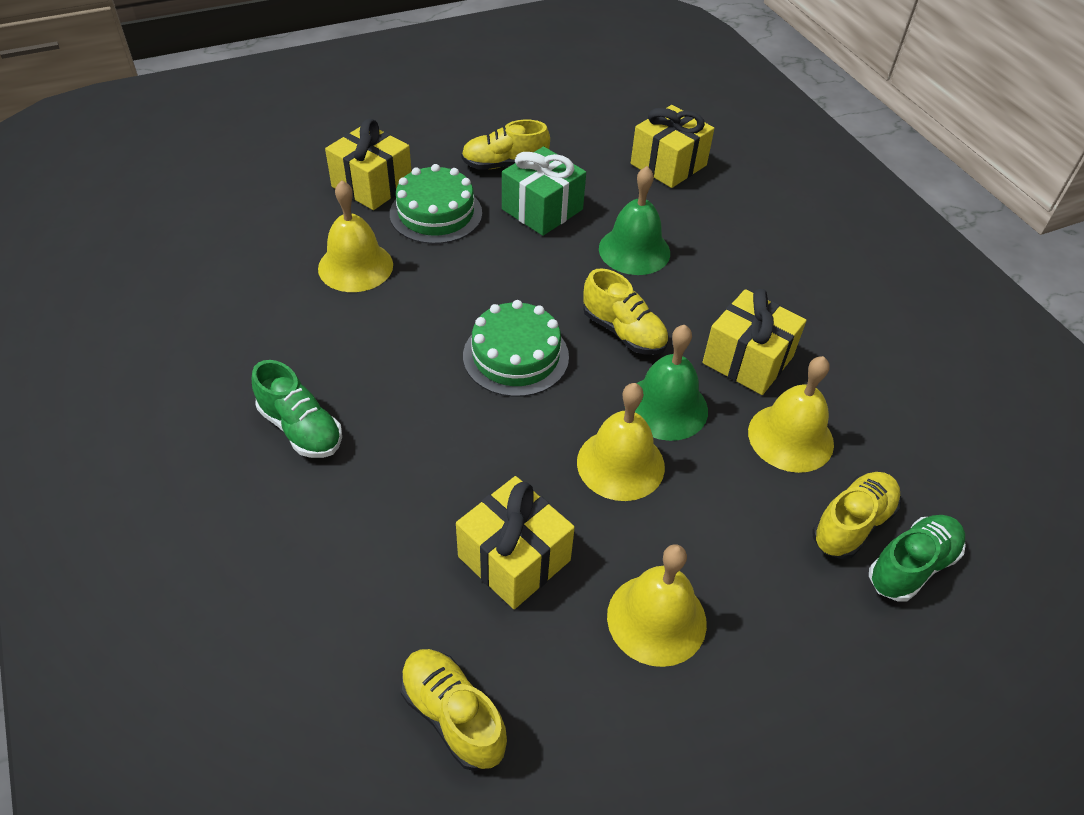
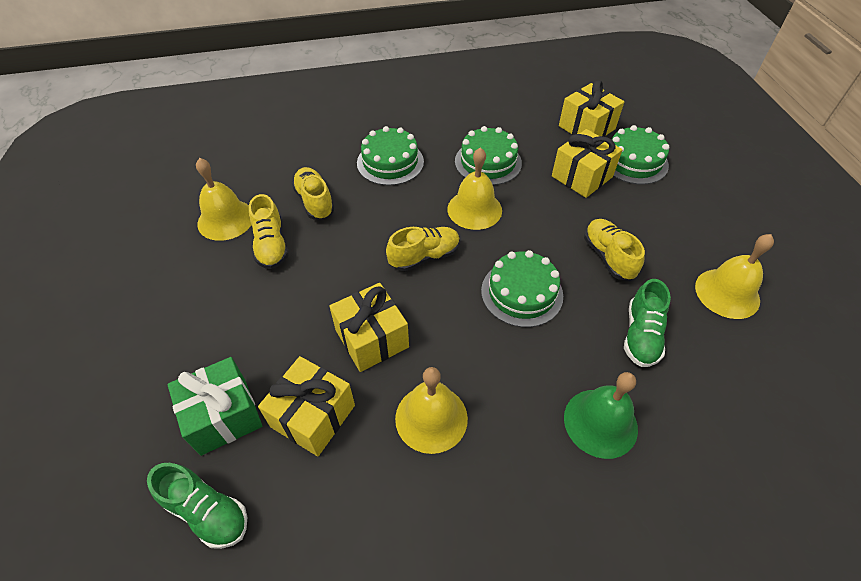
green bell: 2 -> 1
green cake: 2 -> 4

